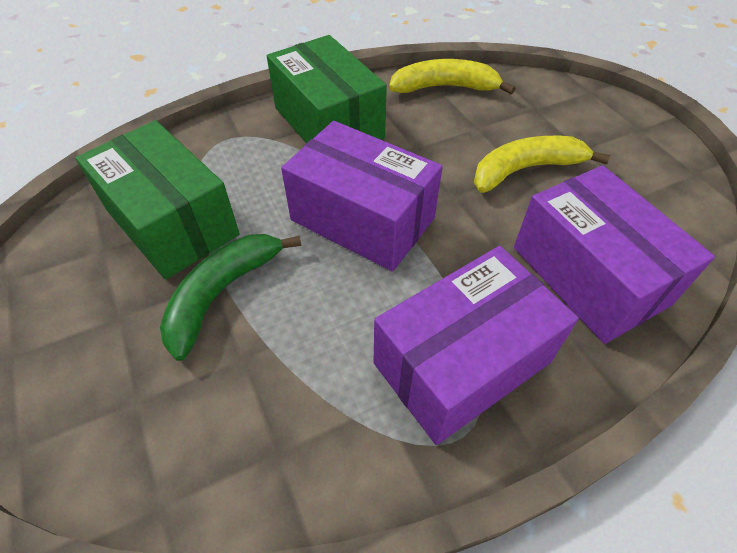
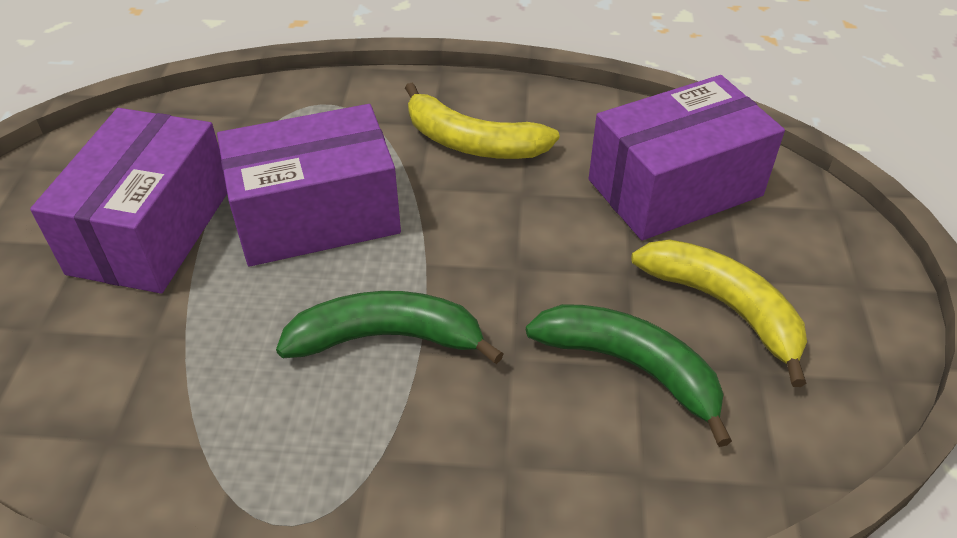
green banana: 1 -> 2
green box: 2 -> 0

